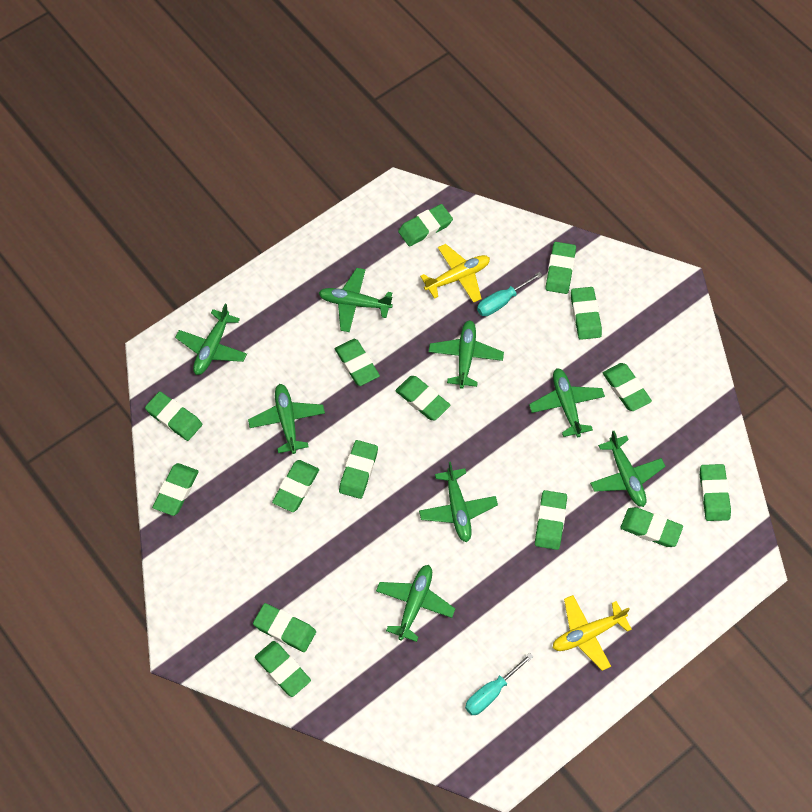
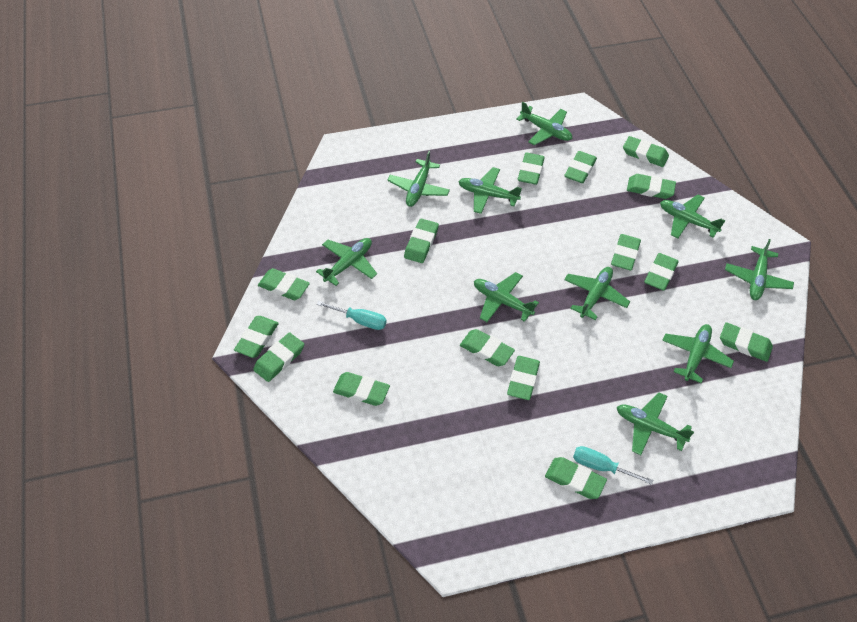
green plane: 8 -> 10
yellow plane: 2 -> 0

